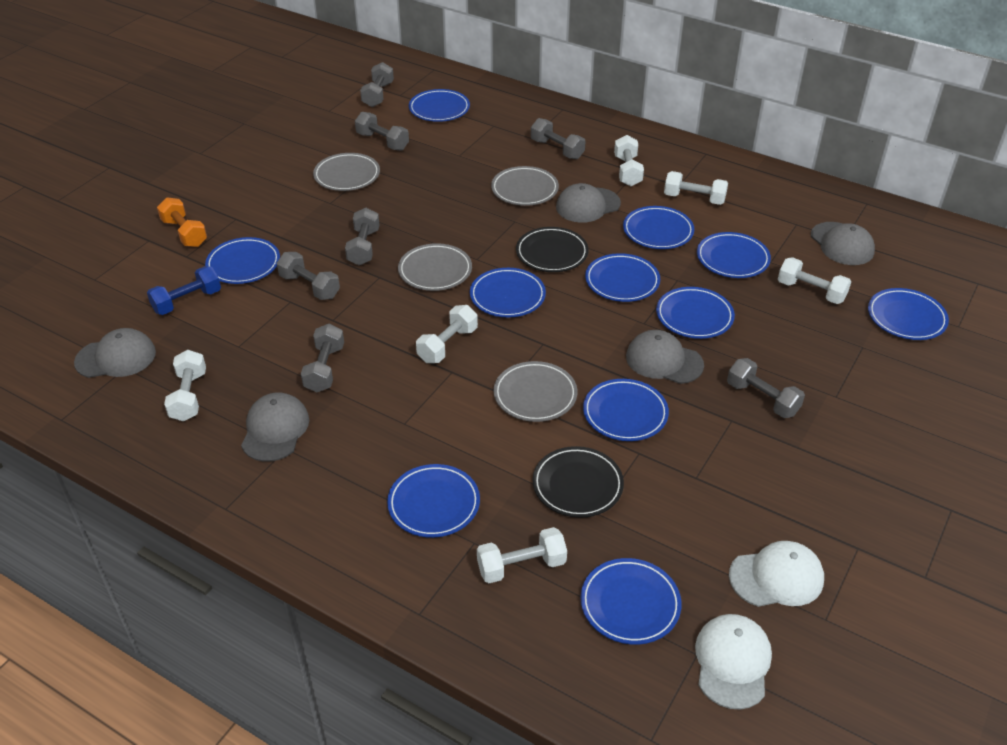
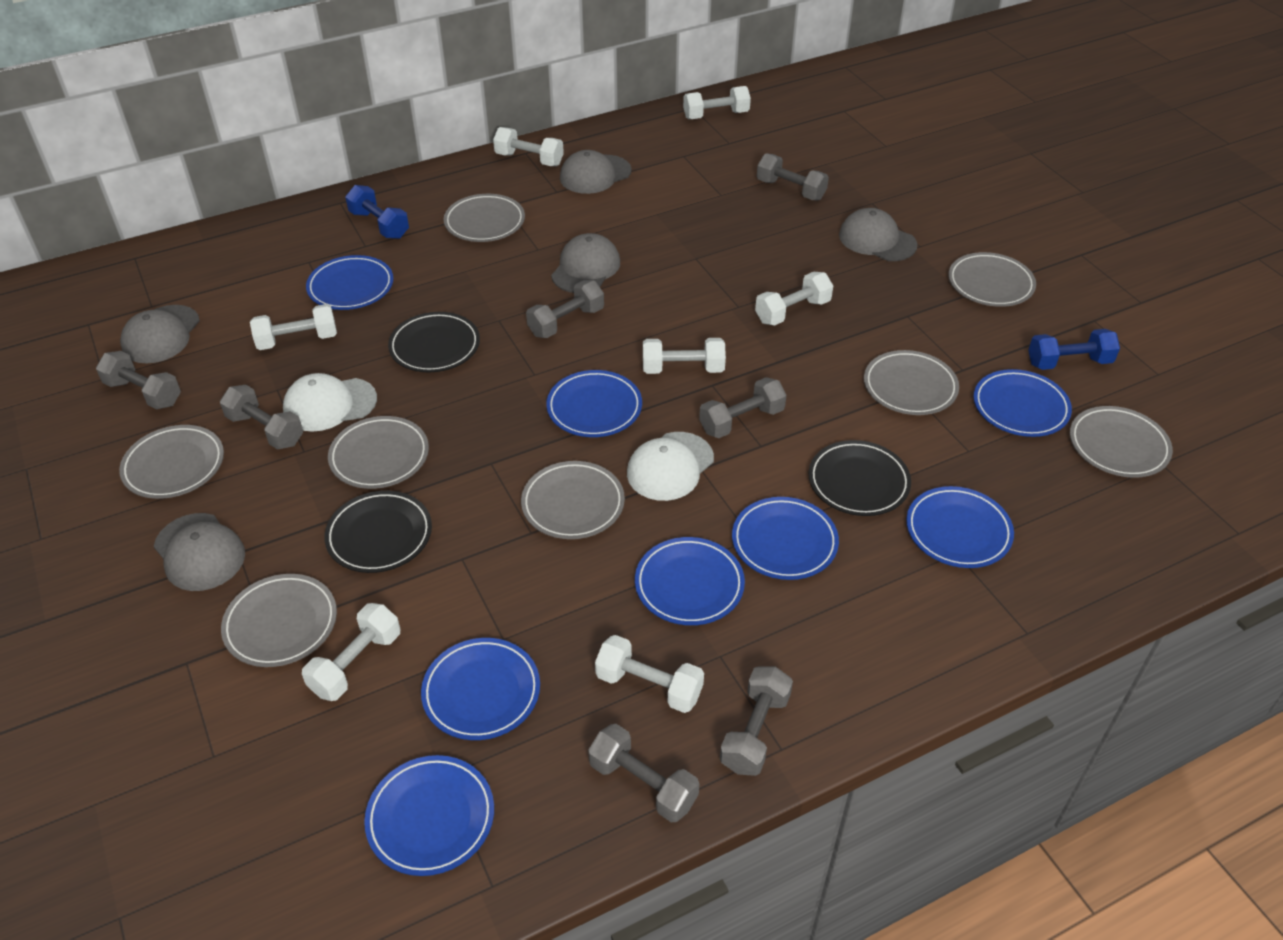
black plate: 2 -> 3
blue dumbbell: 1 -> 2
blue plate: 11 -> 8
grey plate: 4 -> 8
orange dumbbell: 1 -> 0
white dumbbell: 6 -> 7

